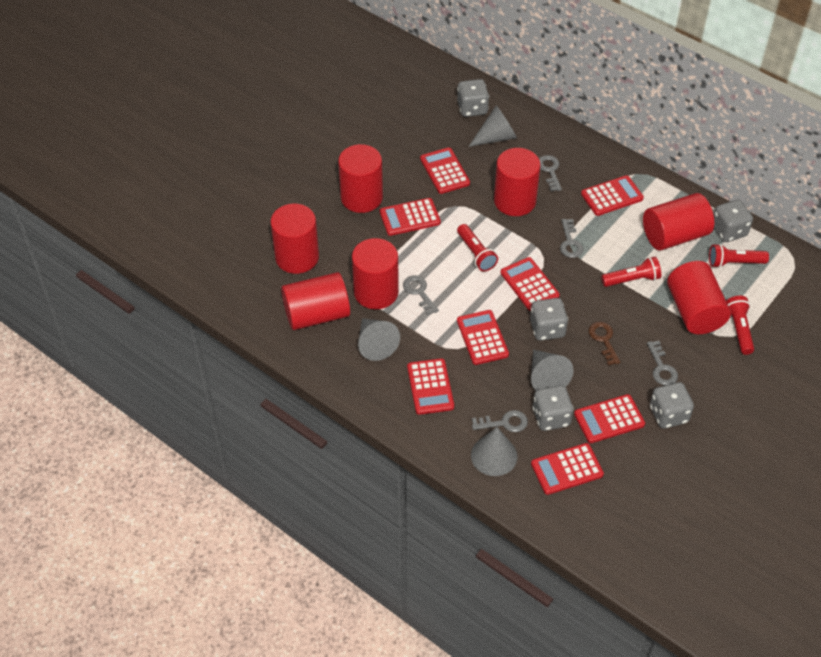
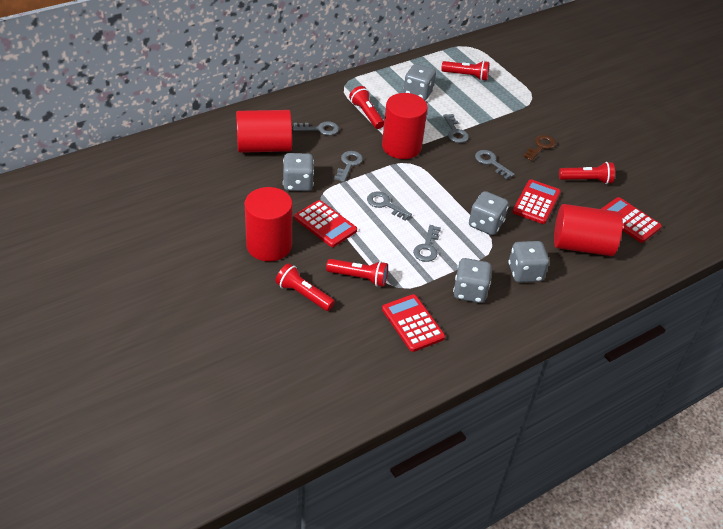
grey cone: 4 -> 0
grey key: 5 -> 6
red calculator: 8 -> 4
red cylinder: 7 -> 4
red flashlight: 4 -> 5

